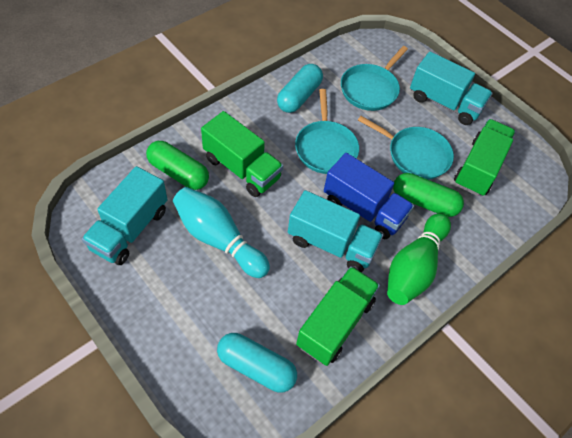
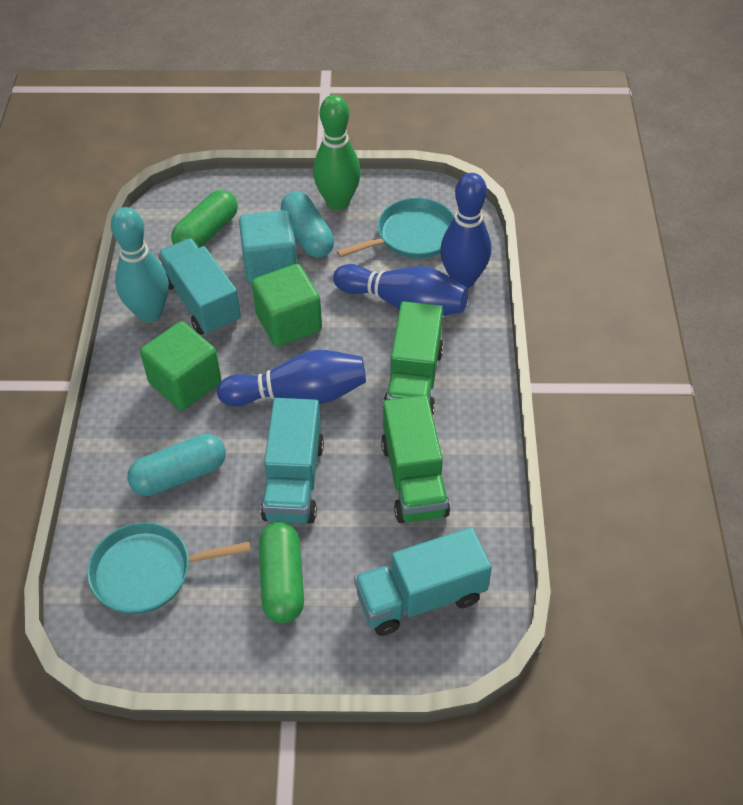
blue bowling pin: 0 -> 3
blue truck: 1 -> 0
green cube: 0 -> 2
green truck: 3 -> 2
turquoise cube: 0 -> 1
turquoise pan: 3 -> 2

